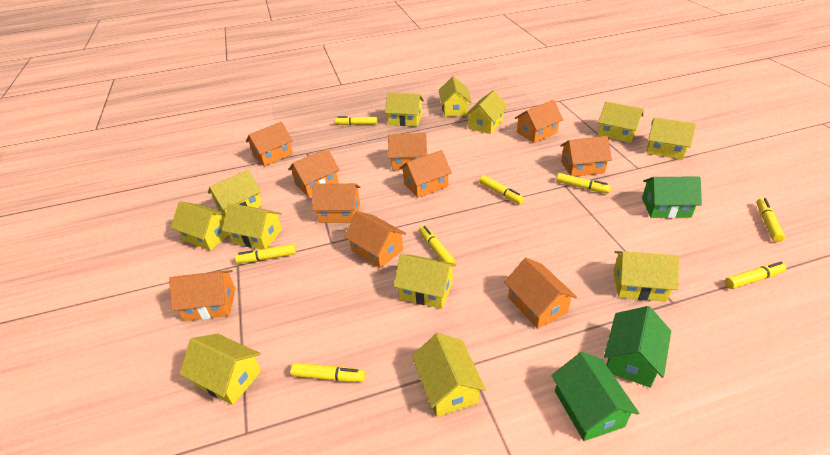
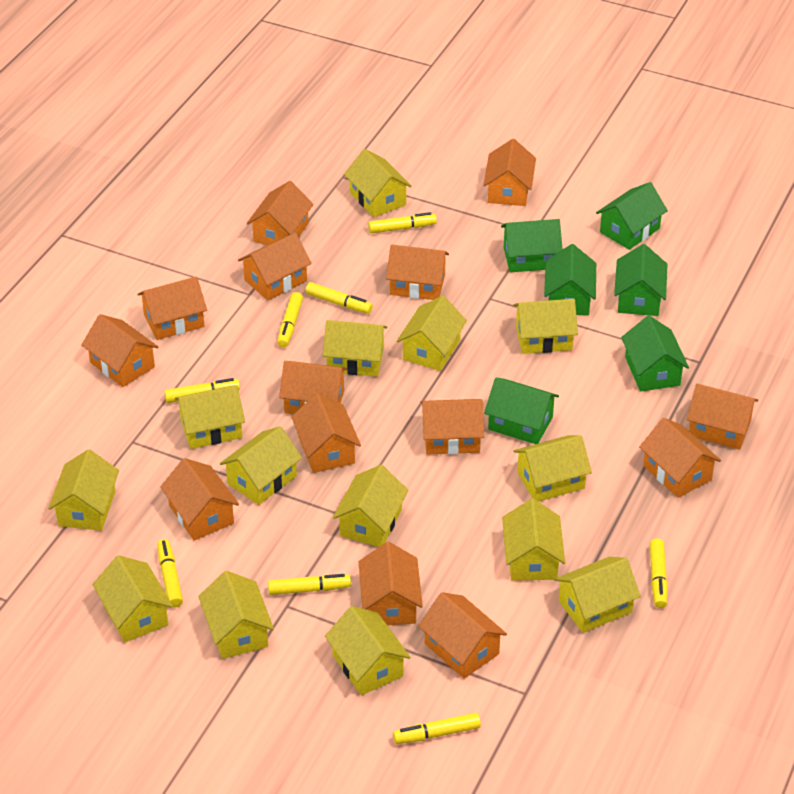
green house: 3 -> 6
orange house: 10 -> 14
yellow house: 12 -> 14

